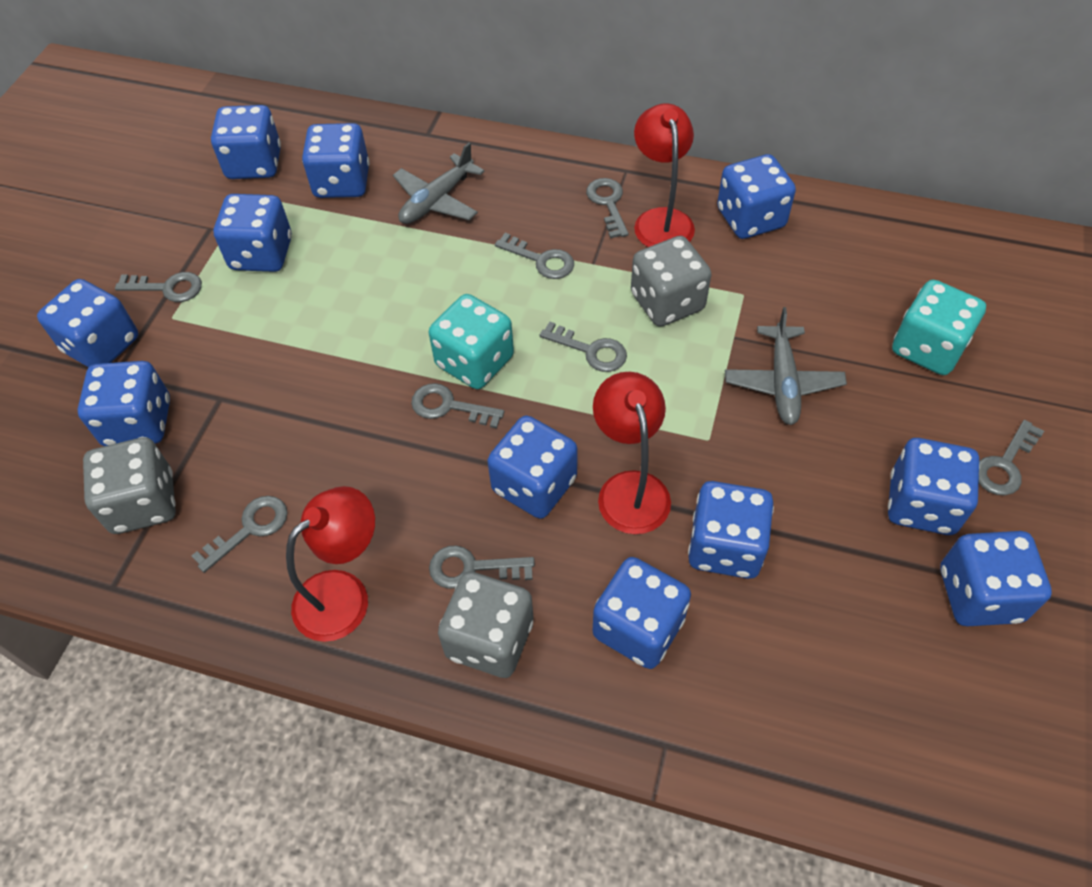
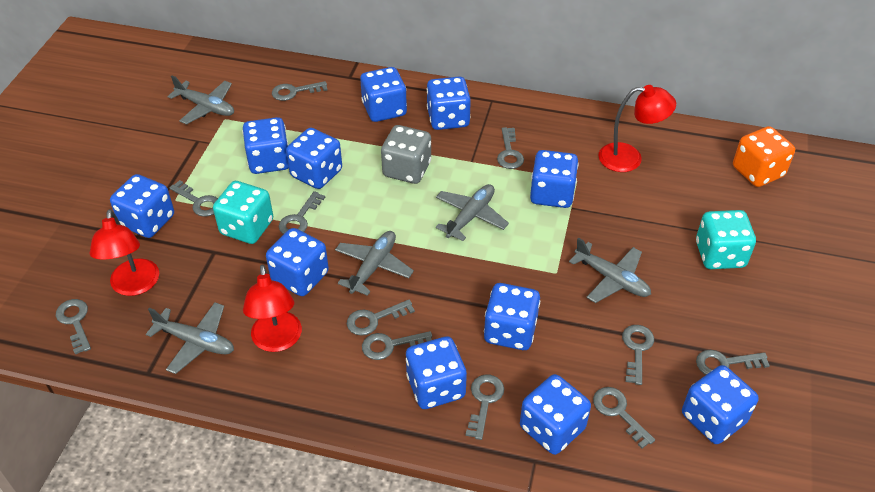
grey dice: 3 -> 1
grey key: 8 -> 11
grey plane: 2 -> 5
orange dice: 0 -> 1

